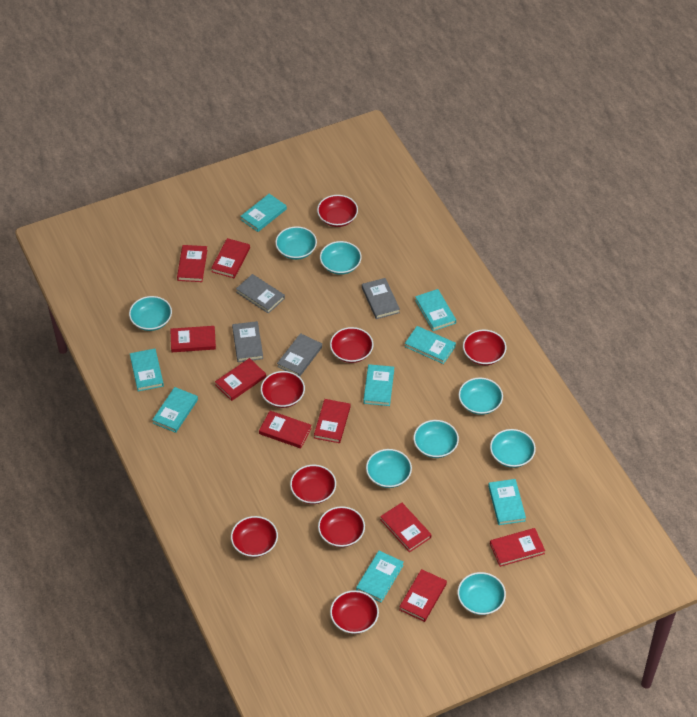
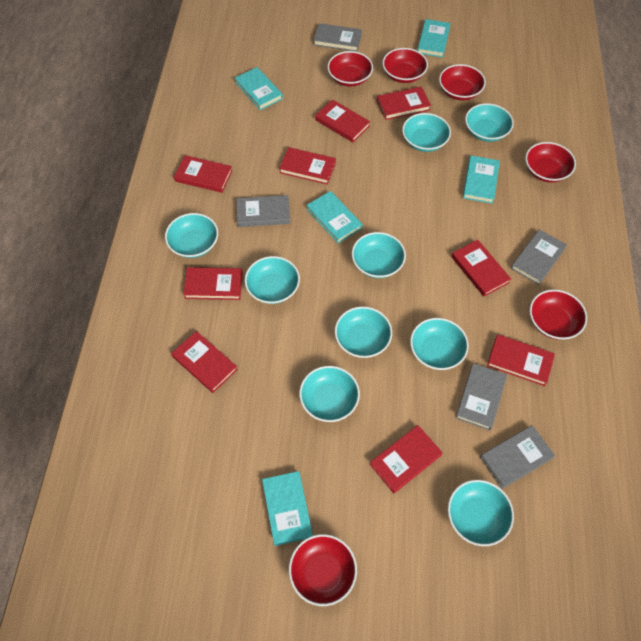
grey book: 4 -> 5
red bowl: 8 -> 6
turquoise book: 8 -> 5
turquoise bowl: 8 -> 9

